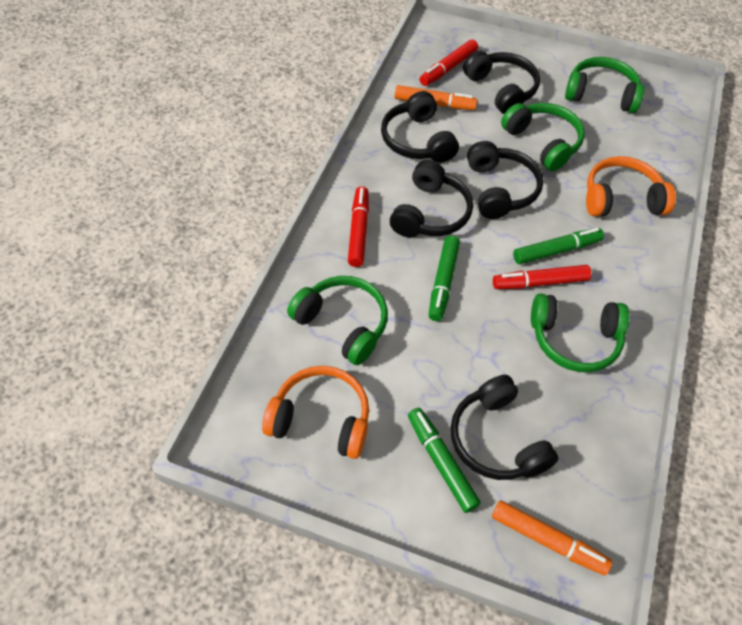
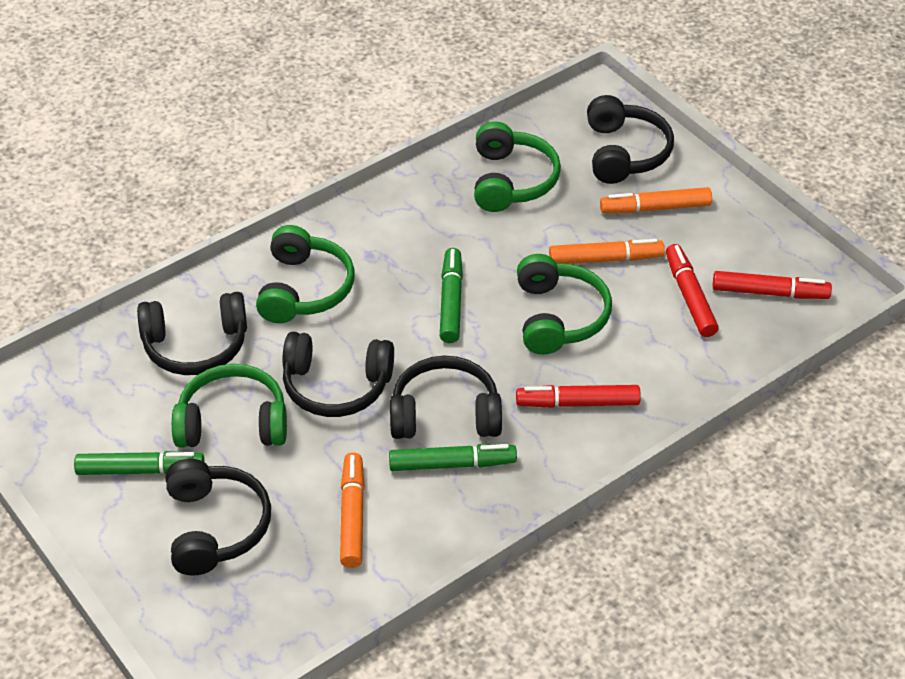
orange headphones: 2 -> 0
orange marker: 2 -> 3

